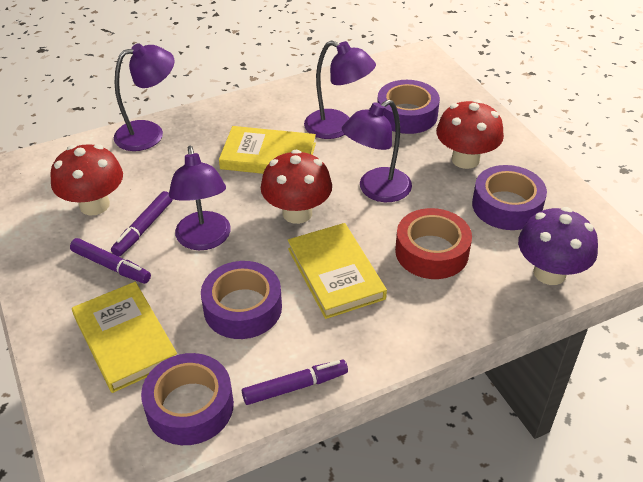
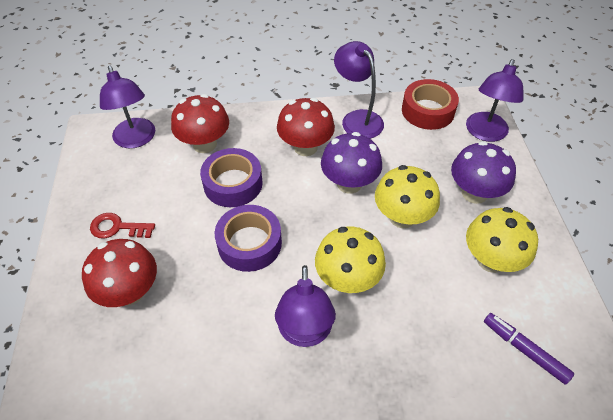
purple marker: 3 -> 1
purple mushroom: 1 -> 2
purple tape: 4 -> 2
red key: 0 -> 1
yellow book: 3 -> 0
yellow mushroom: 0 -> 3

